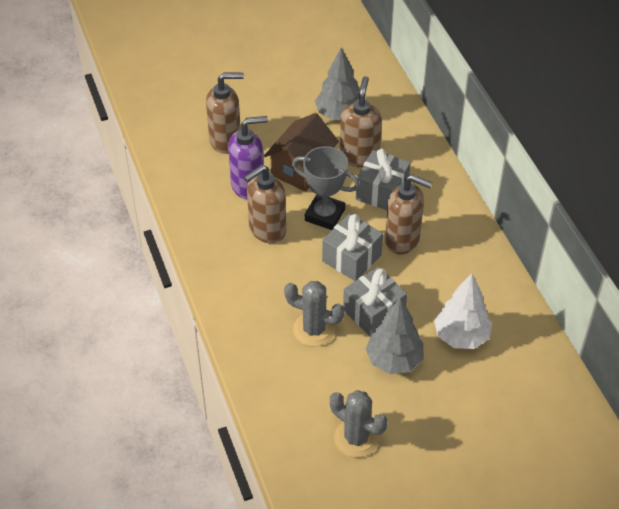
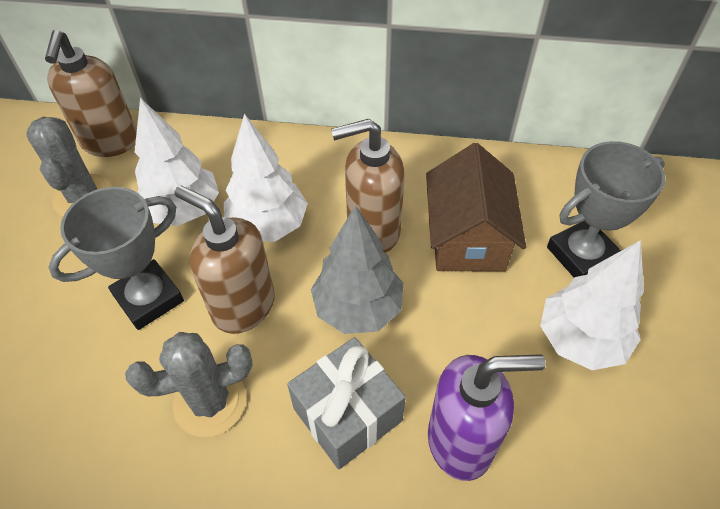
brown soap dispenser: 4 -> 3
grey gift: 3 -> 1
grey tree: 2 -> 1
grey trophy: 1 -> 2
white tree: 1 -> 3

